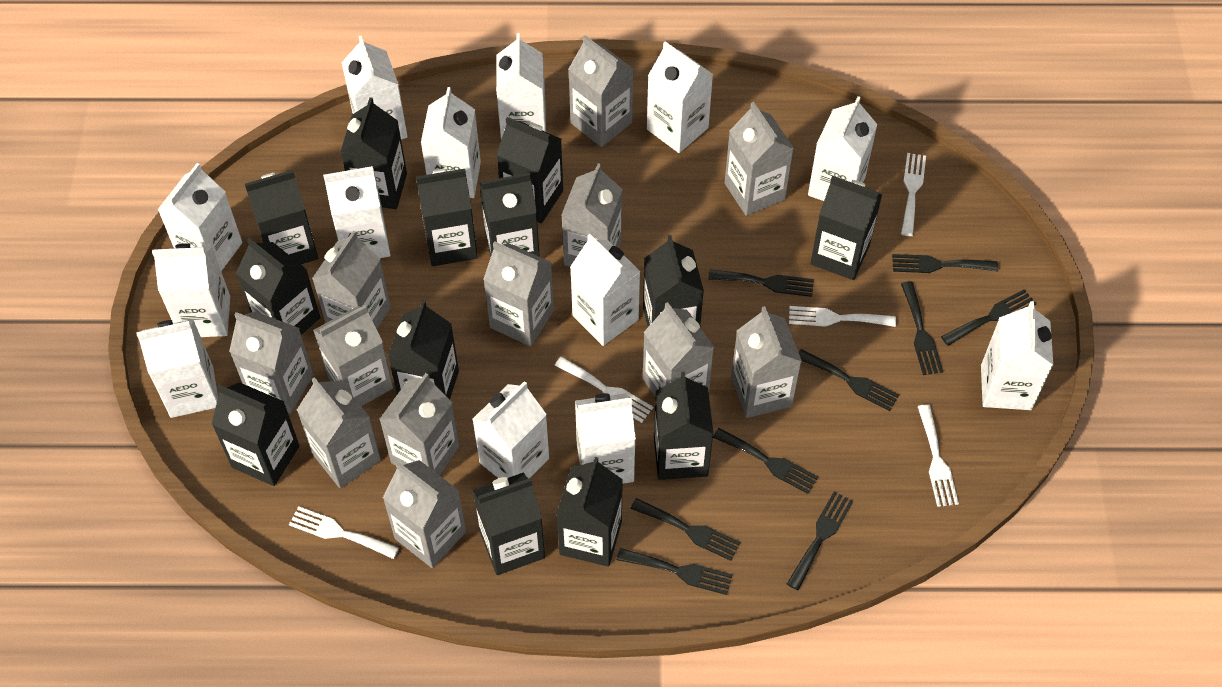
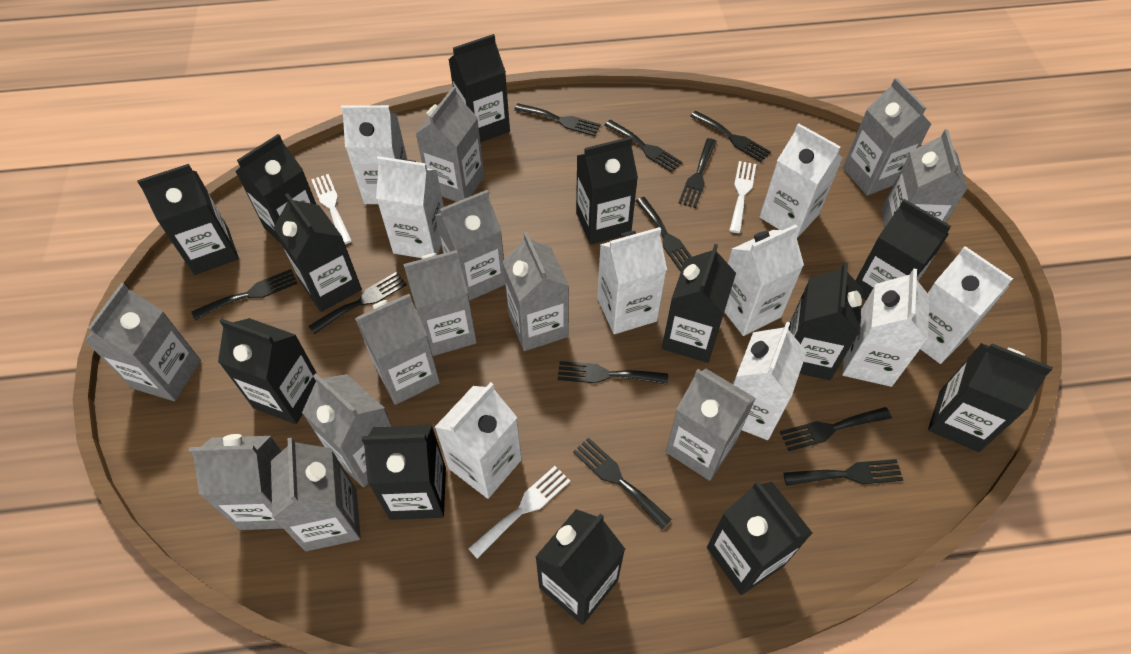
black fork: 9 -> 11
white carton: 13 -> 9
white fork: 5 -> 3

